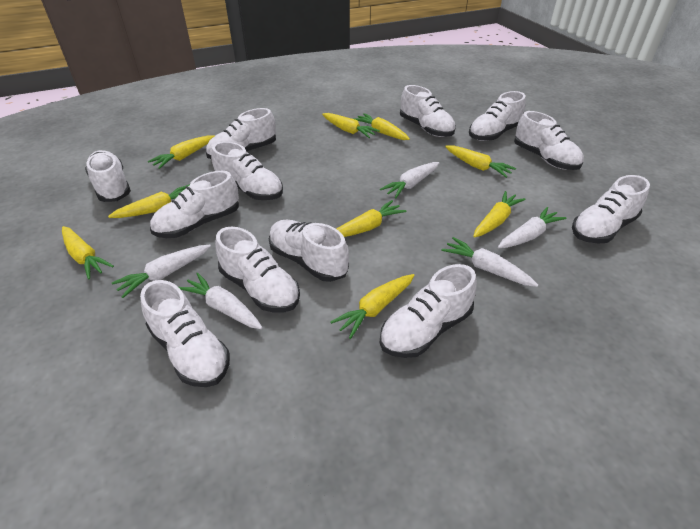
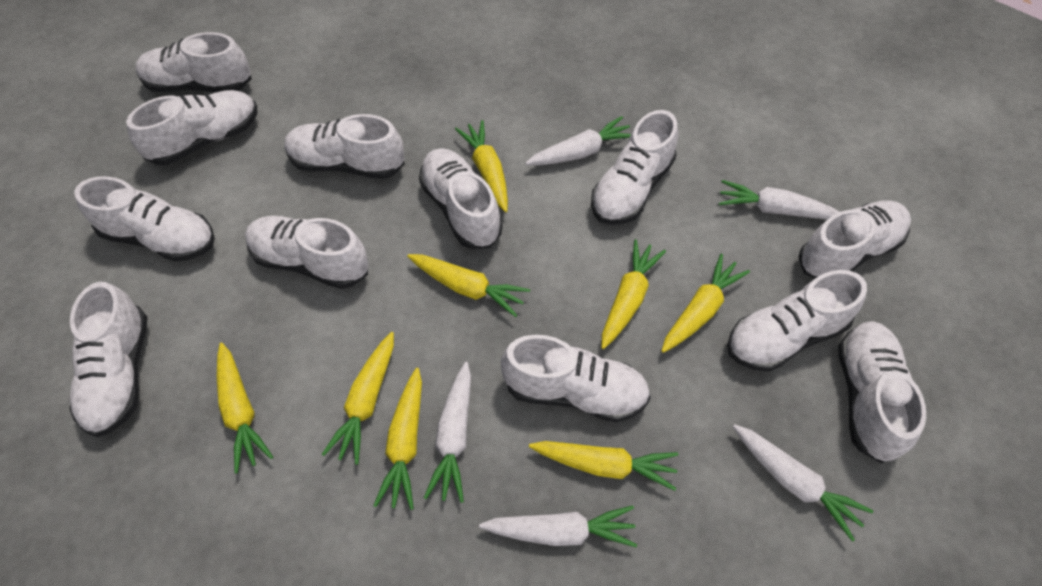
yellow carrot: 9 -> 8

